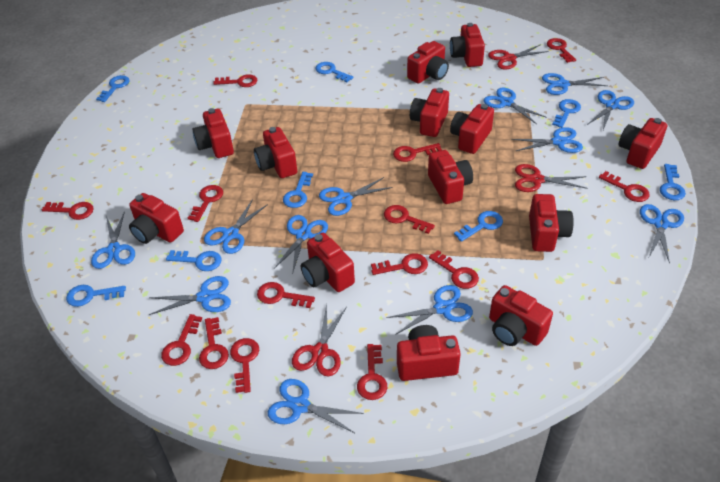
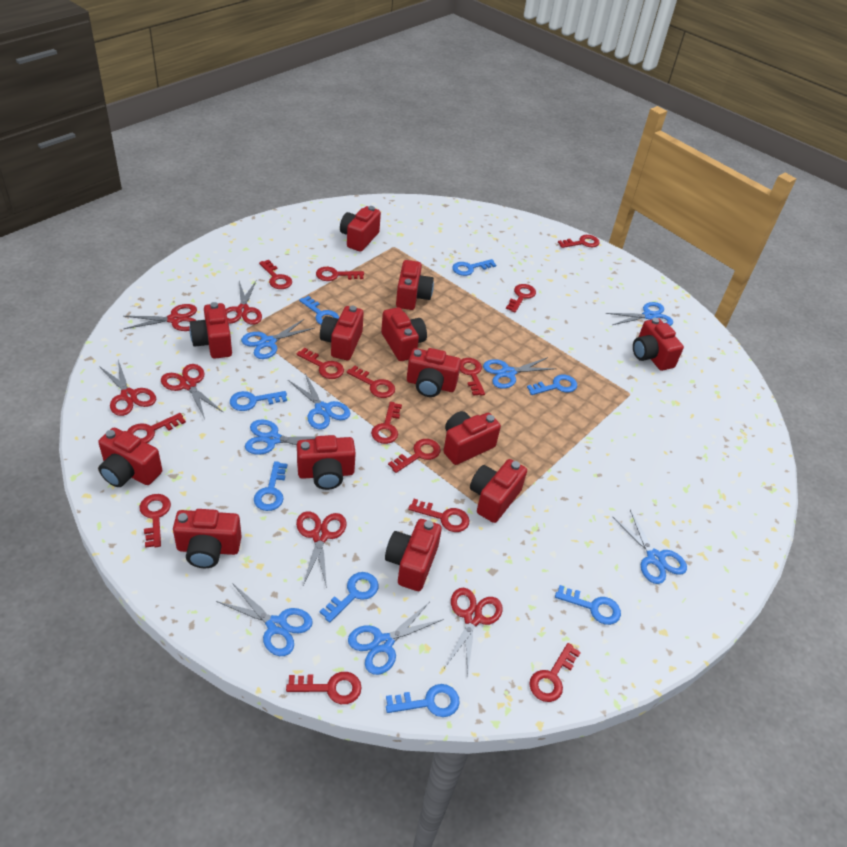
blue scissors: 12 -> 8
red scissors: 3 -> 6

